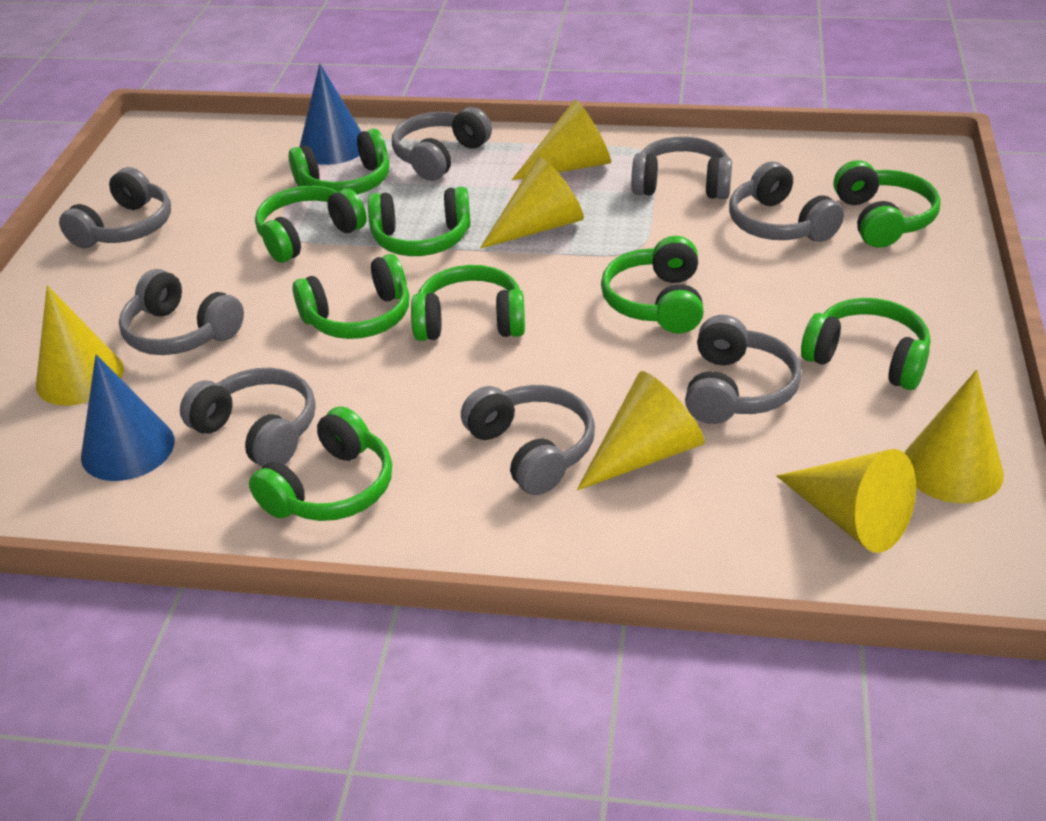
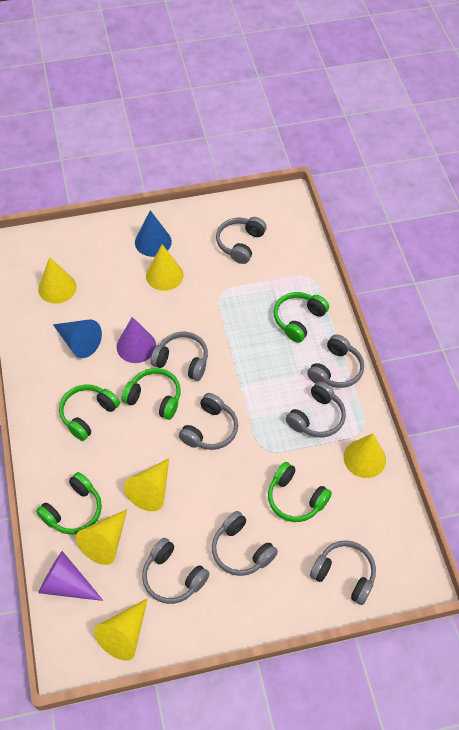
green headphones: 9 -> 5
purple cone: 0 -> 2

